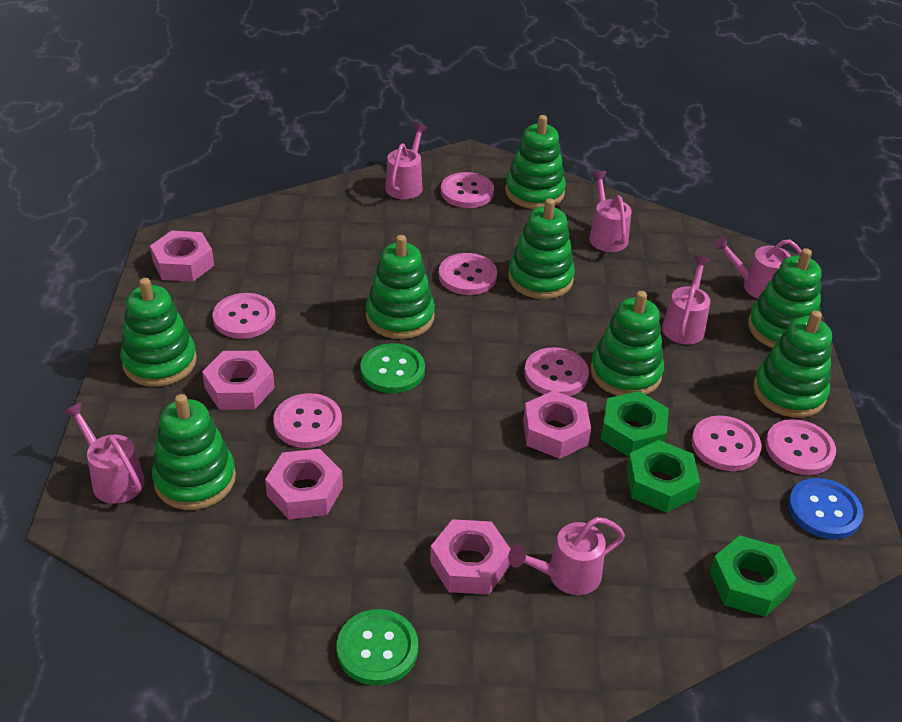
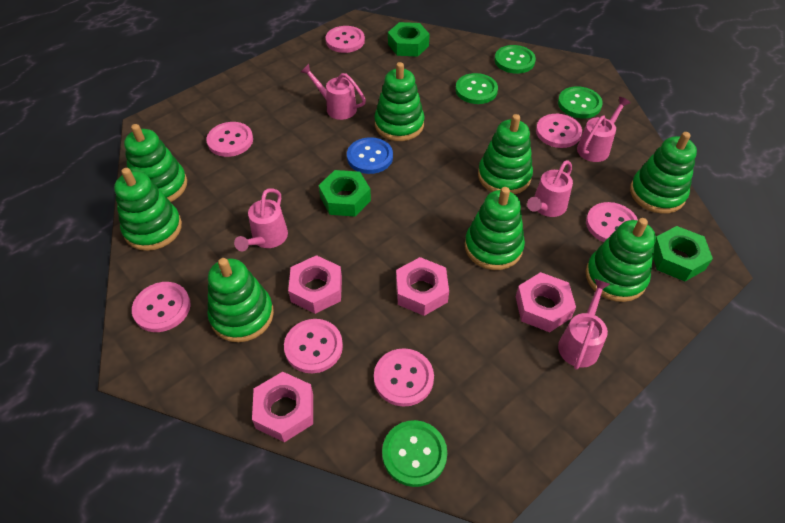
green button: 2 -> 4
pink nut: 5 -> 4
pink watering can: 6 -> 5

